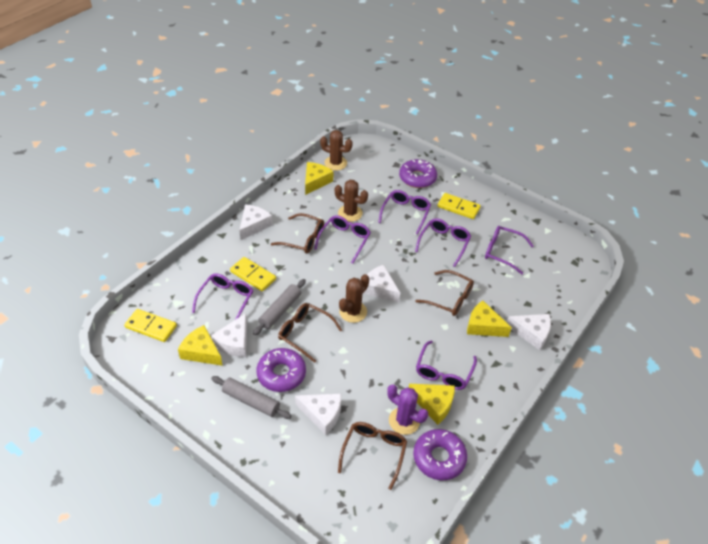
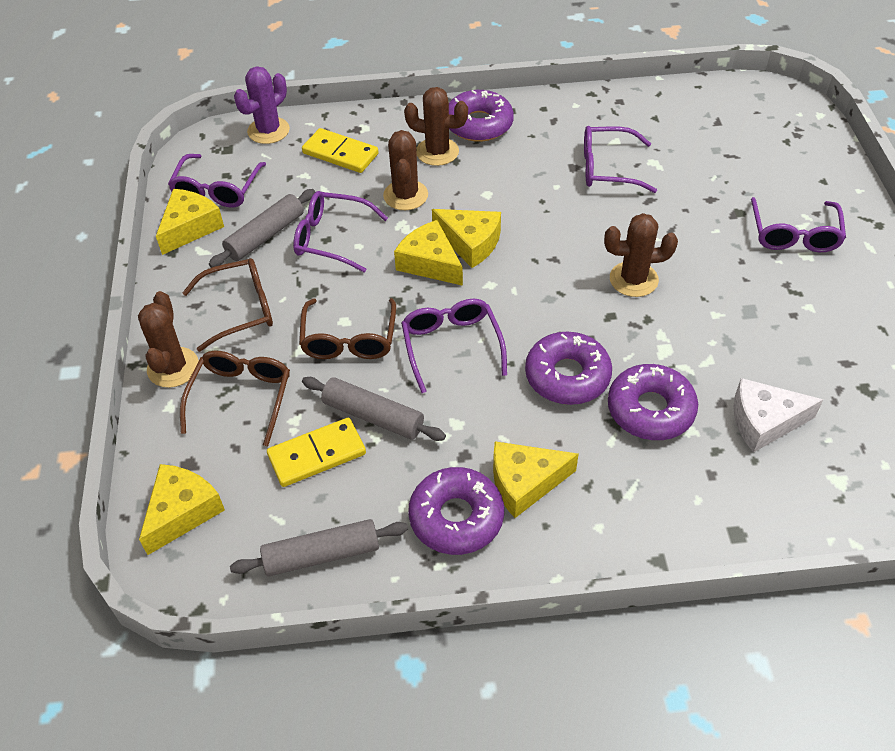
brown cactus: 3 -> 4
brown glasses: 4 -> 3
grey rolling pin: 2 -> 3
purple donut: 3 -> 4
purple glasses: 6 -> 5
white cheese: 5 -> 1
yellow cheese: 4 -> 5
yellow domino: 3 -> 2

